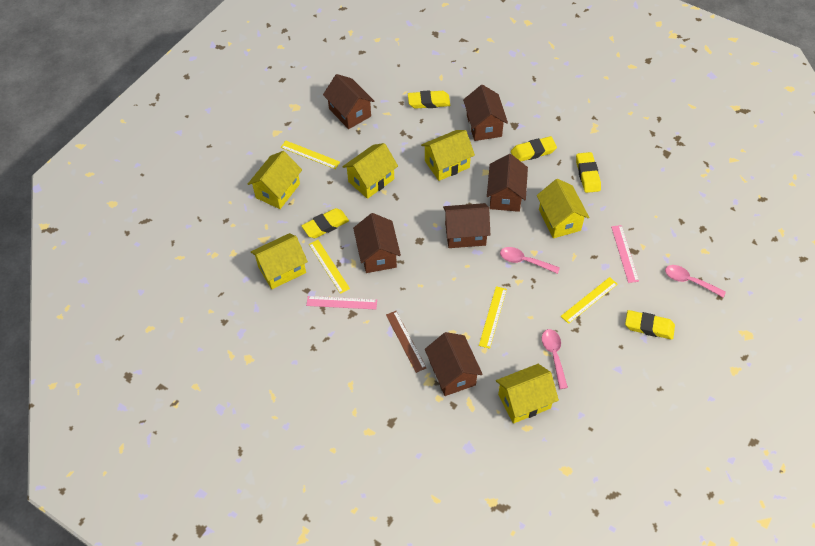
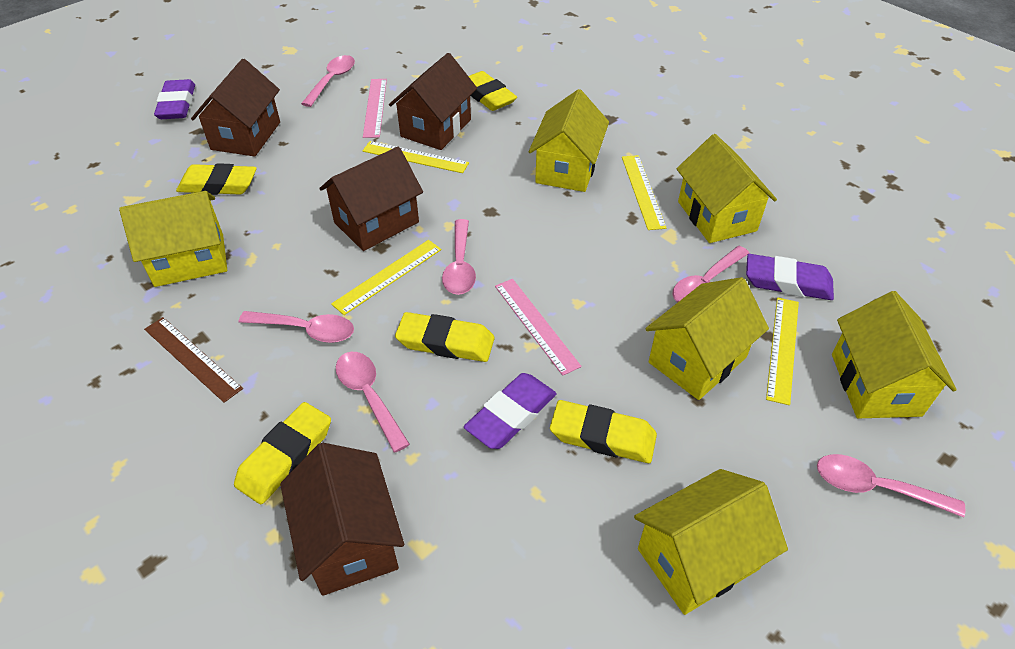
brown house: 6 -> 4
pink spoon: 3 -> 6
purple eraser: 0 -> 3

